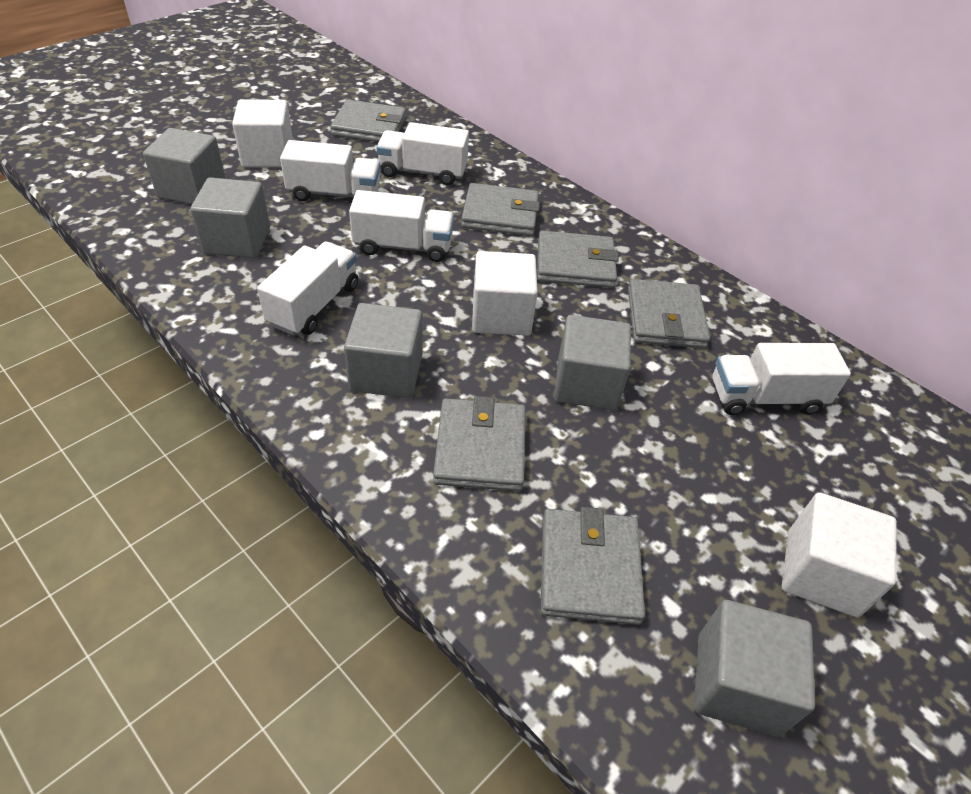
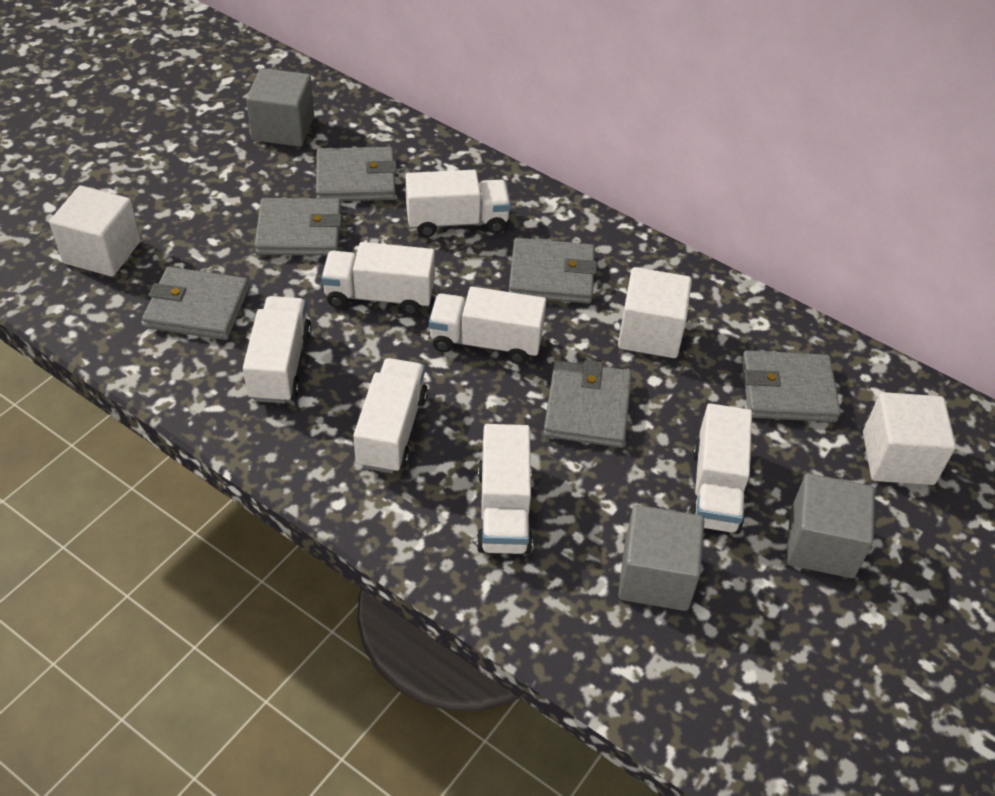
grey cube: 5 -> 3
white truck: 5 -> 7

